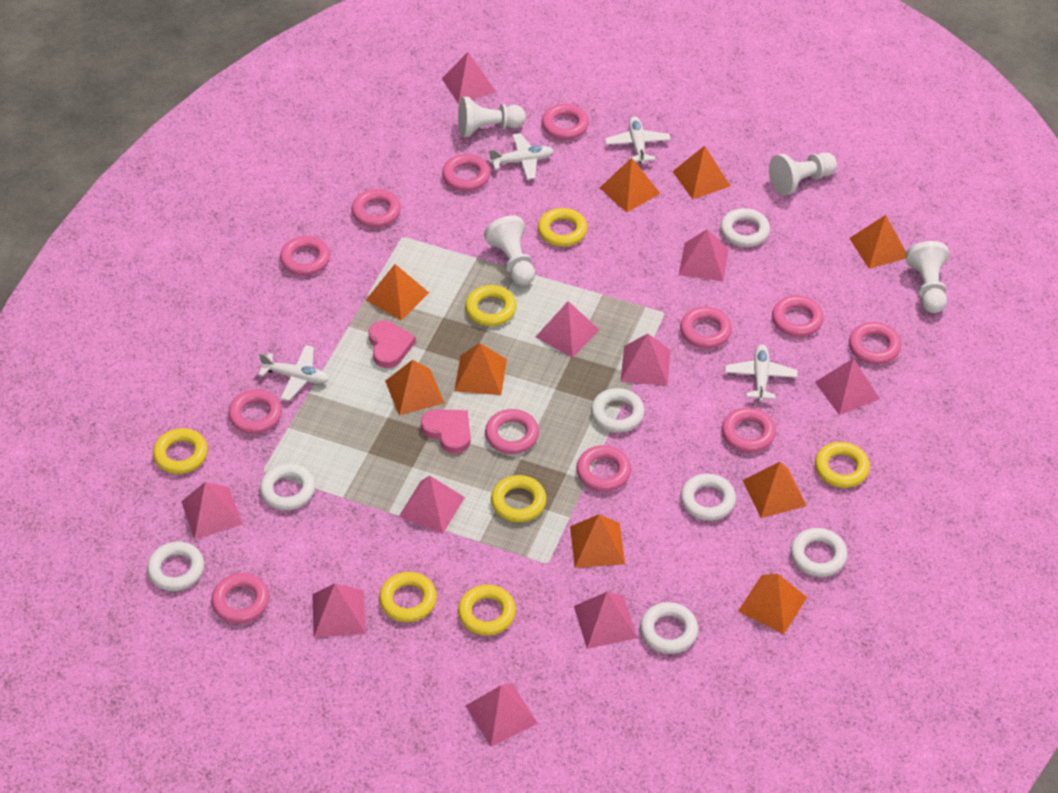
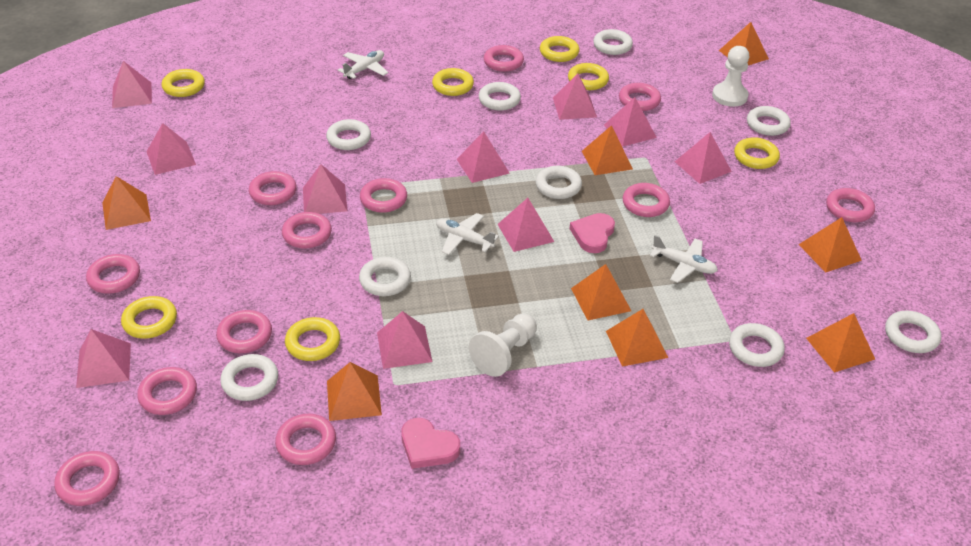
orange pyramid: 9 -> 8
white pawn: 4 -> 2
white plane: 4 -> 3
white ring: 7 -> 9

